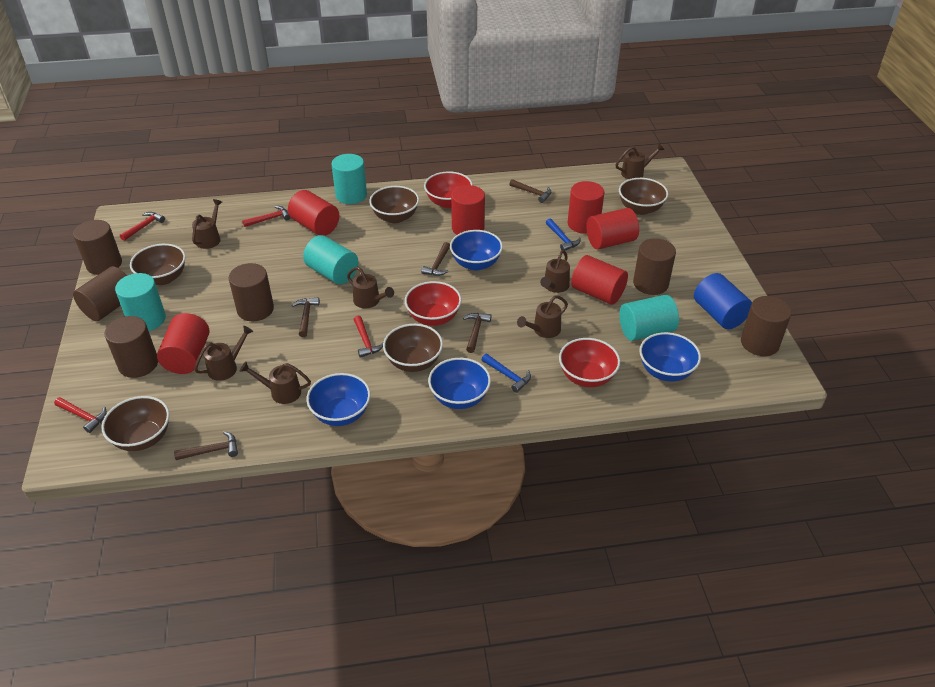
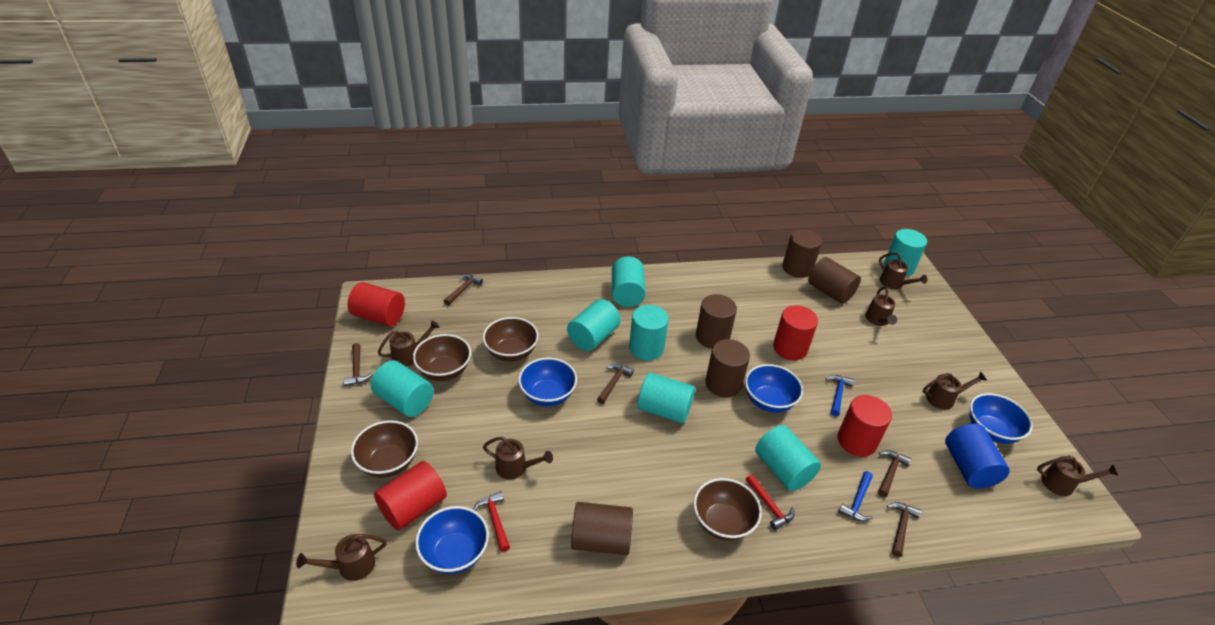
brown bowl: 5 -> 4
brown cylinder: 6 -> 5
red bowl: 3 -> 0
red cylinder: 6 -> 4
red hammer: 4 -> 2
turquoise cylinder: 4 -> 7

